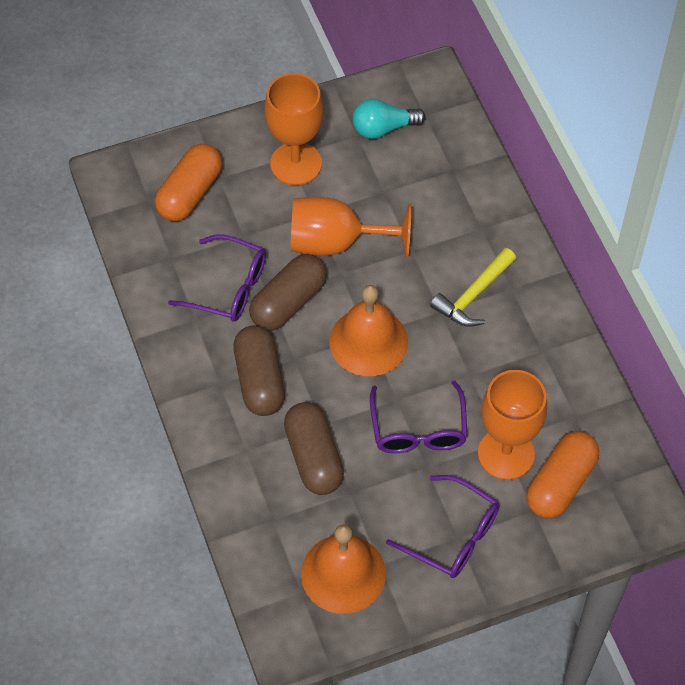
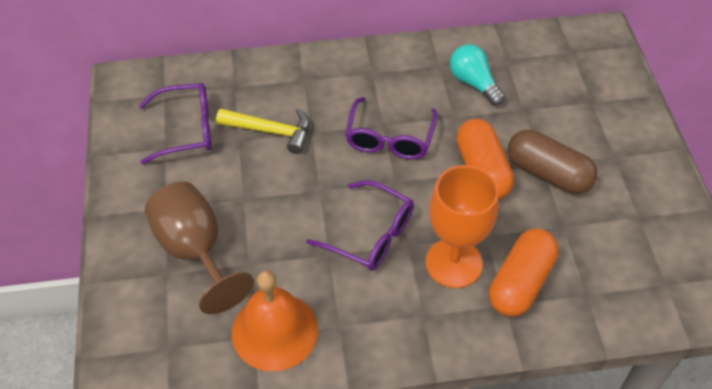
brown capsule: 3 -> 1
brown goblet: 0 -> 1
orange bell: 2 -> 1
orange goblet: 3 -> 1

